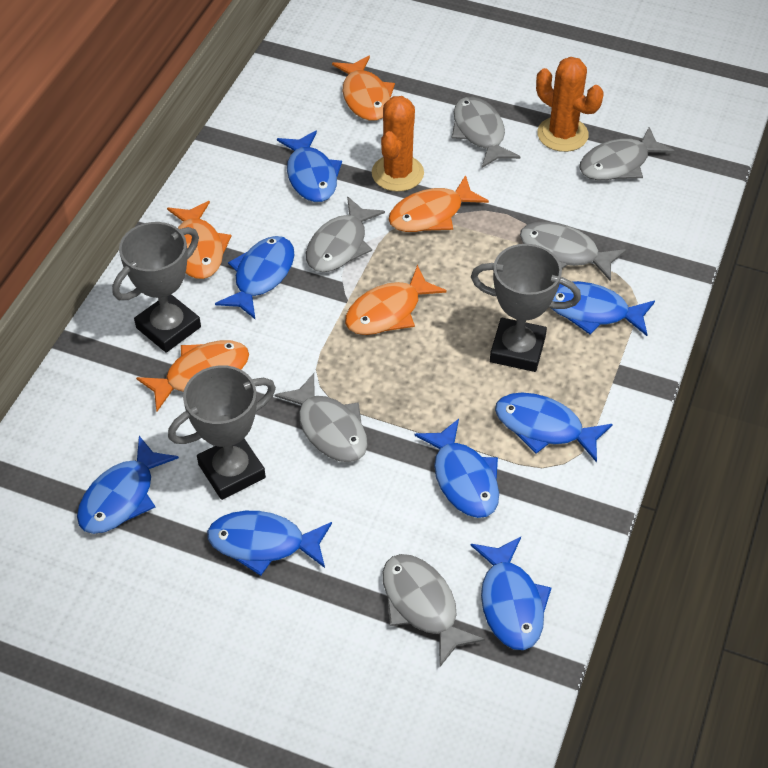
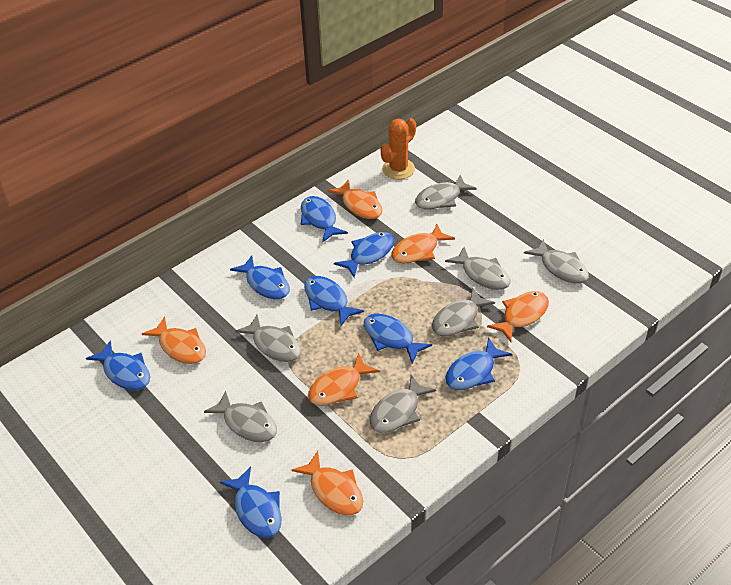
grey fish: 6 -> 7
grey trophy: 3 -> 0
orange cactus: 2 -> 1
orange fish: 5 -> 6

